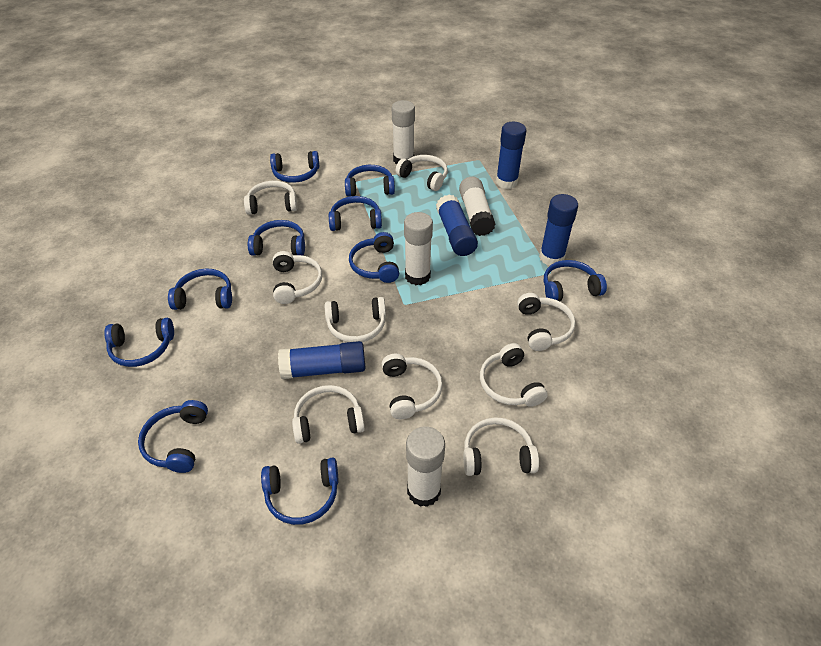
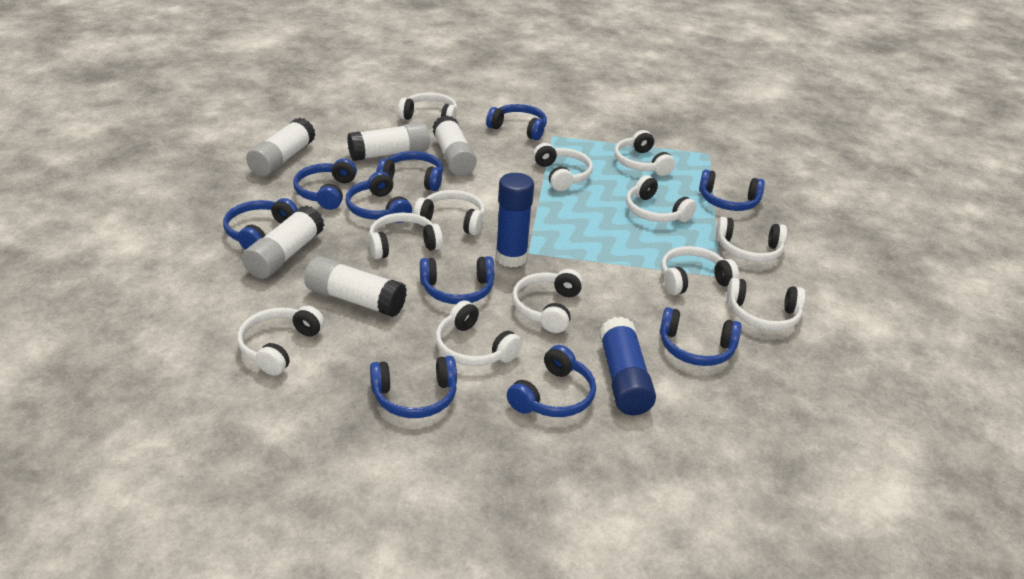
blue glue stick: 4 -> 2
white glue stick: 4 -> 5
white headphones: 9 -> 12

